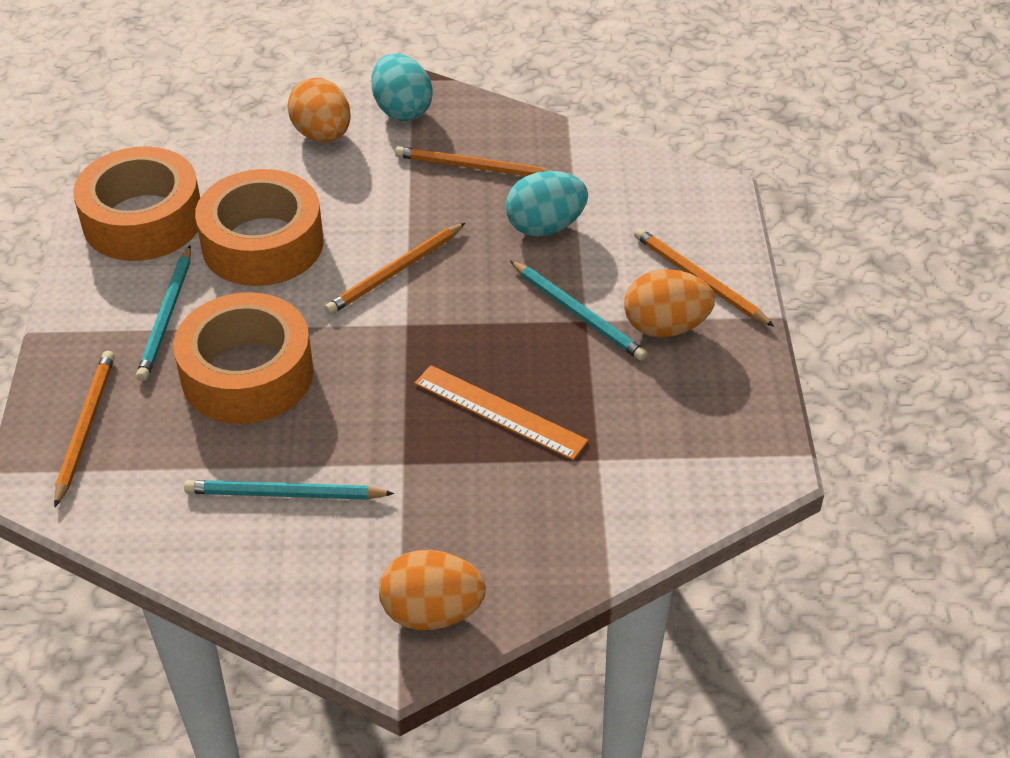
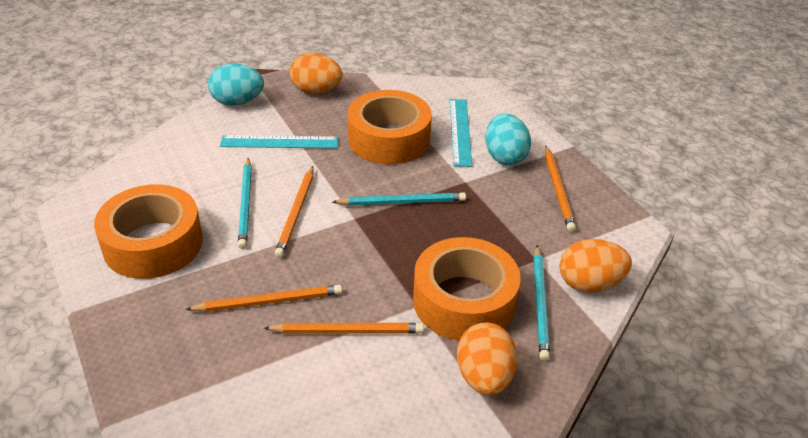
orange ruler: 1 -> 0
turquoise ruler: 0 -> 2

